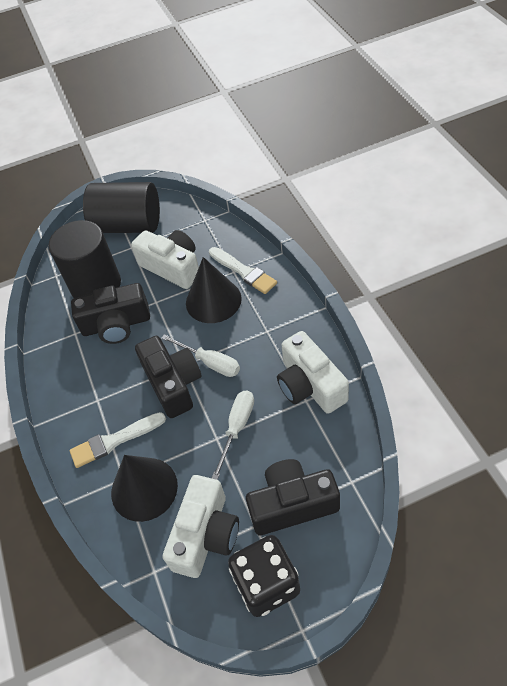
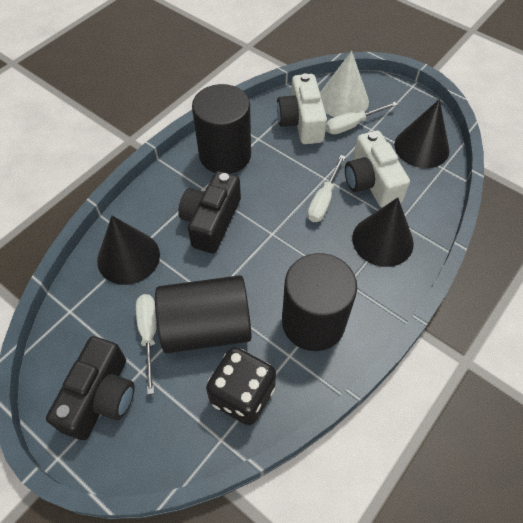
black camera: 3 -> 2
black cone: 2 -> 3
black cylinder: 2 -> 3
white brush: 2 -> 0
white camera: 3 -> 2
white cone: 0 -> 1
white screwdriver: 2 -> 3

